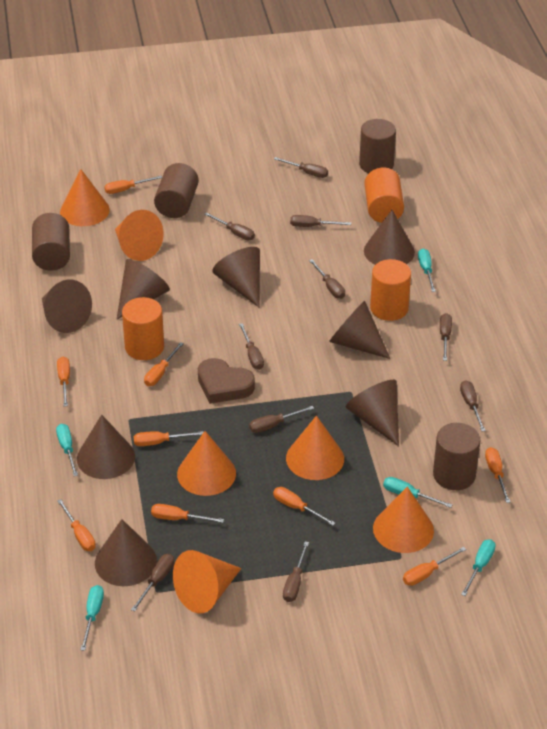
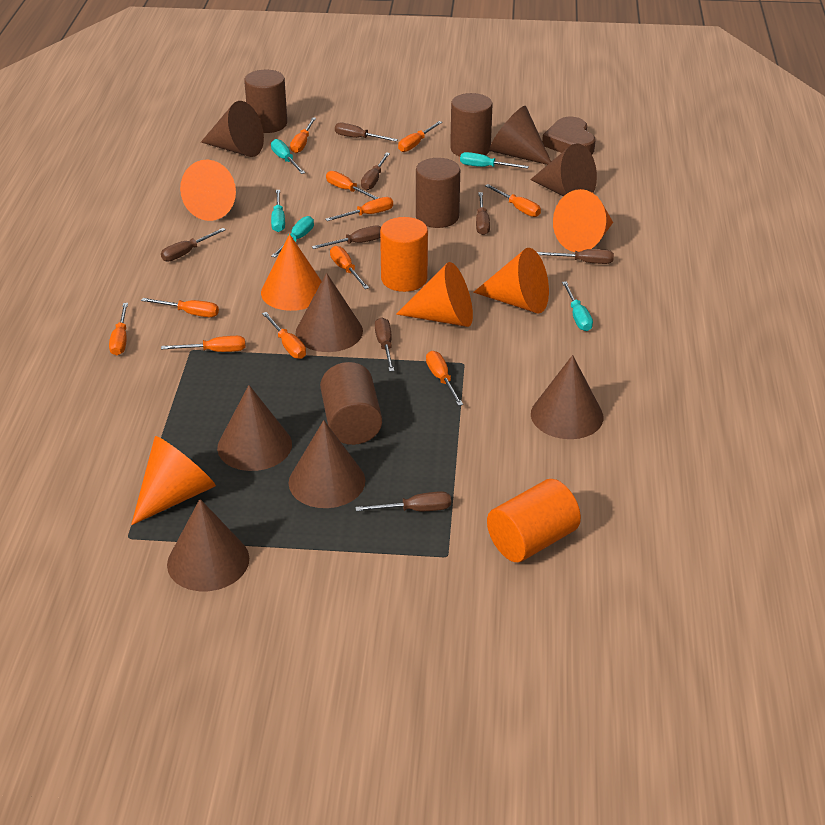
brown screwdriver: 10 -> 8
orange cylinder: 3 -> 2
orange screwdriver: 9 -> 11

